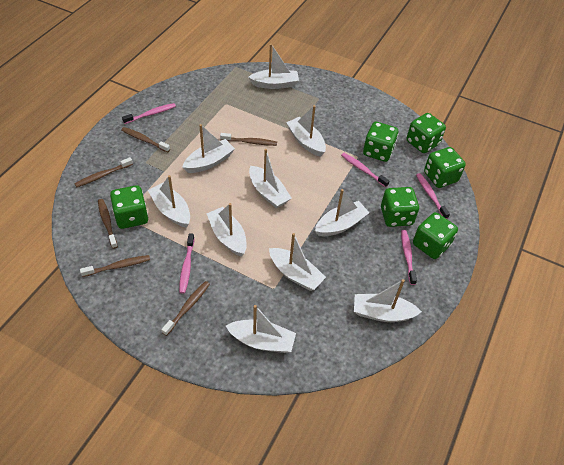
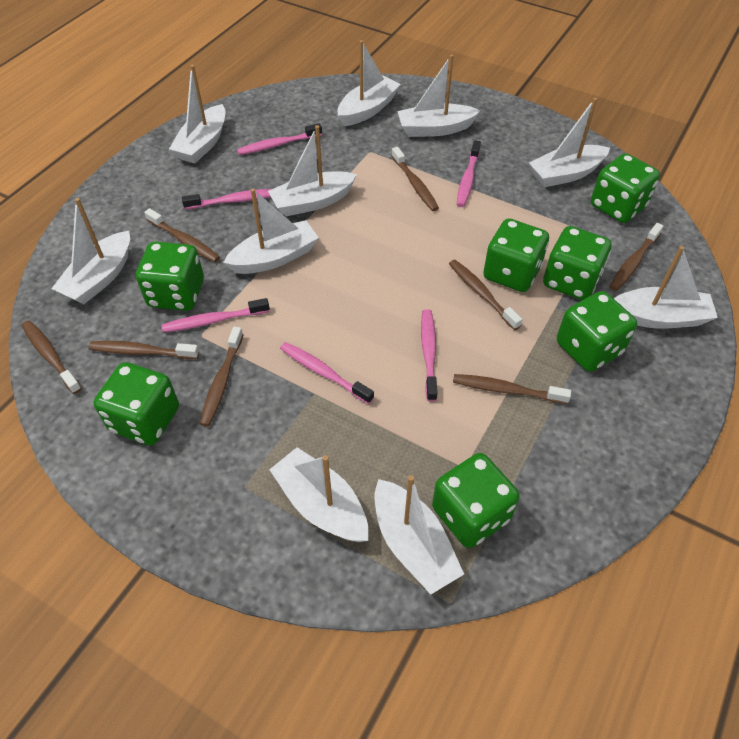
brown toothbrush: 6 -> 8
green dice: 6 -> 7
pink toothbrush: 5 -> 6

